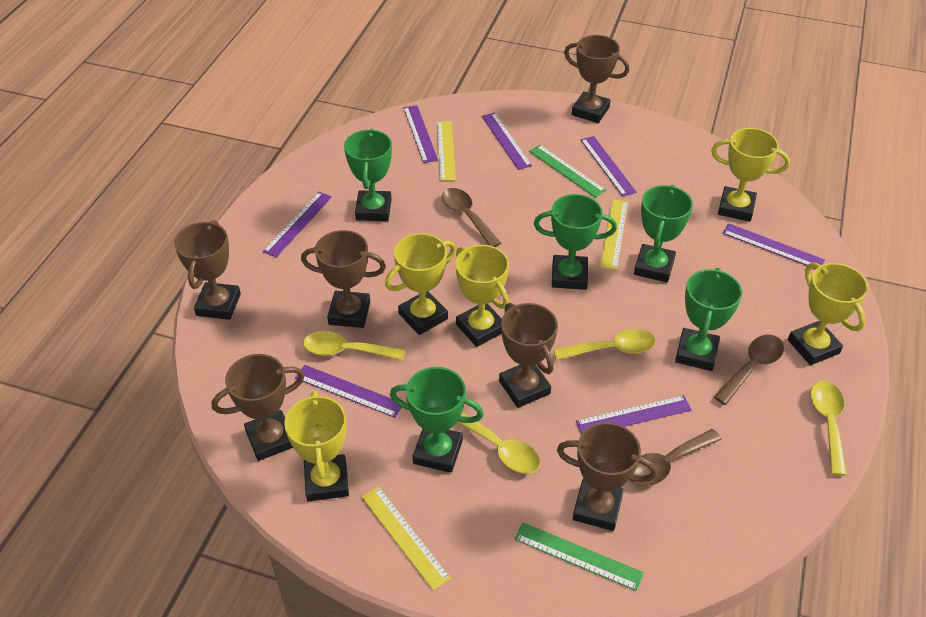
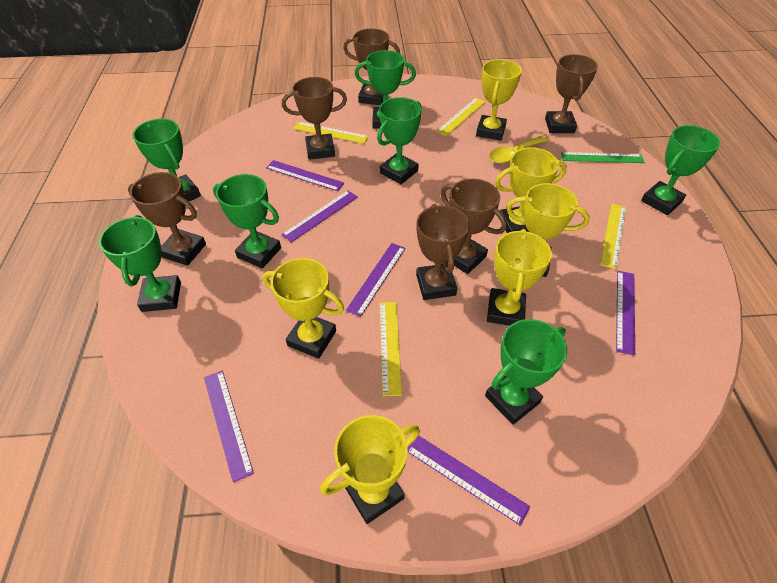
brown spoon: 3 -> 0
green ruler: 2 -> 1
green trophy: 5 -> 7
purple ruler: 7 -> 6
yellow ruler: 3 -> 4
yellow spoon: 4 -> 1
yellow trophy: 5 -> 6

